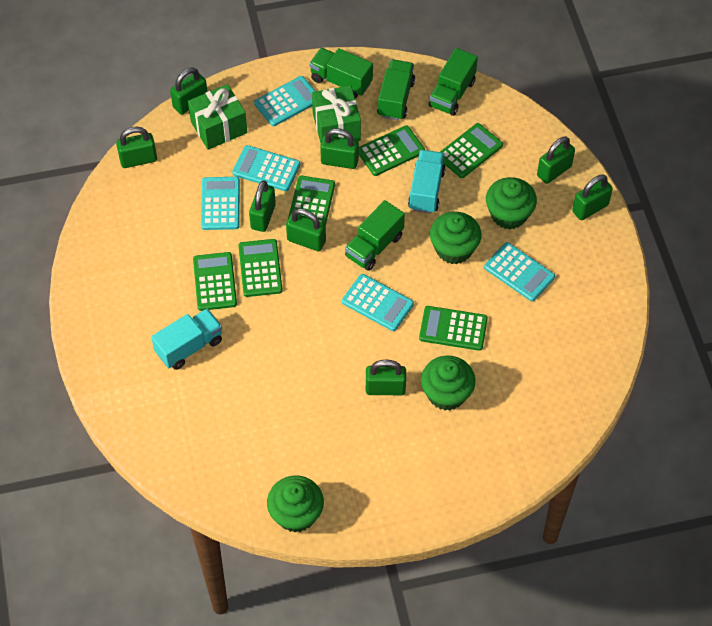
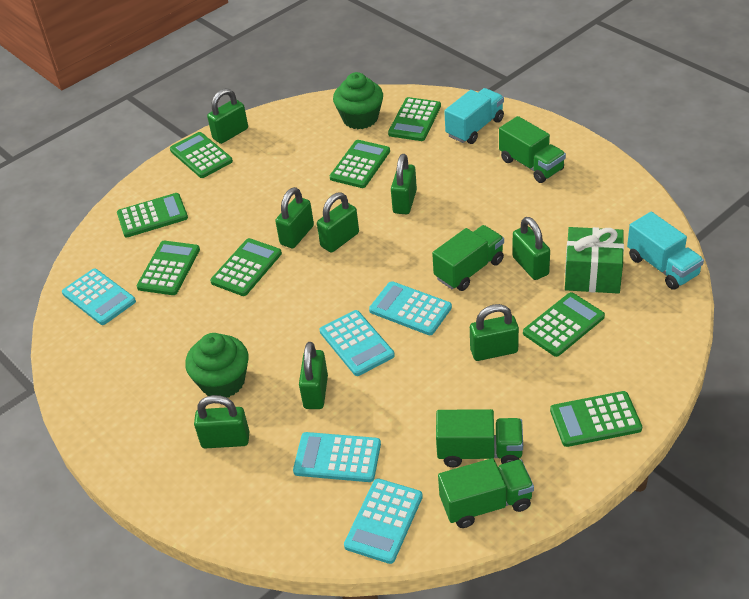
green calculator: 6 -> 8
green cupcake: 4 -> 2
green gift: 2 -> 1

